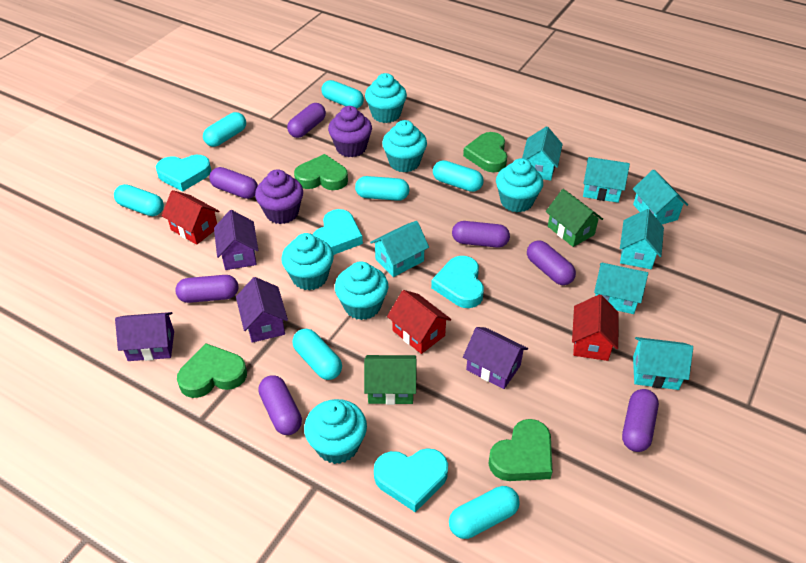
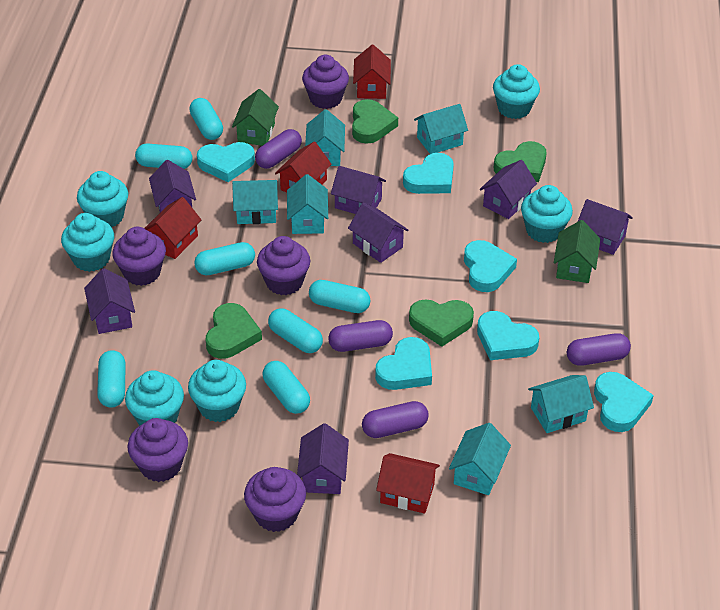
purple capsule: 7 -> 4
purple cupcake: 2 -> 5
purple house: 4 -> 7
red house: 3 -> 4
turquoise heart: 4 -> 6
turquoise house: 7 -> 6

